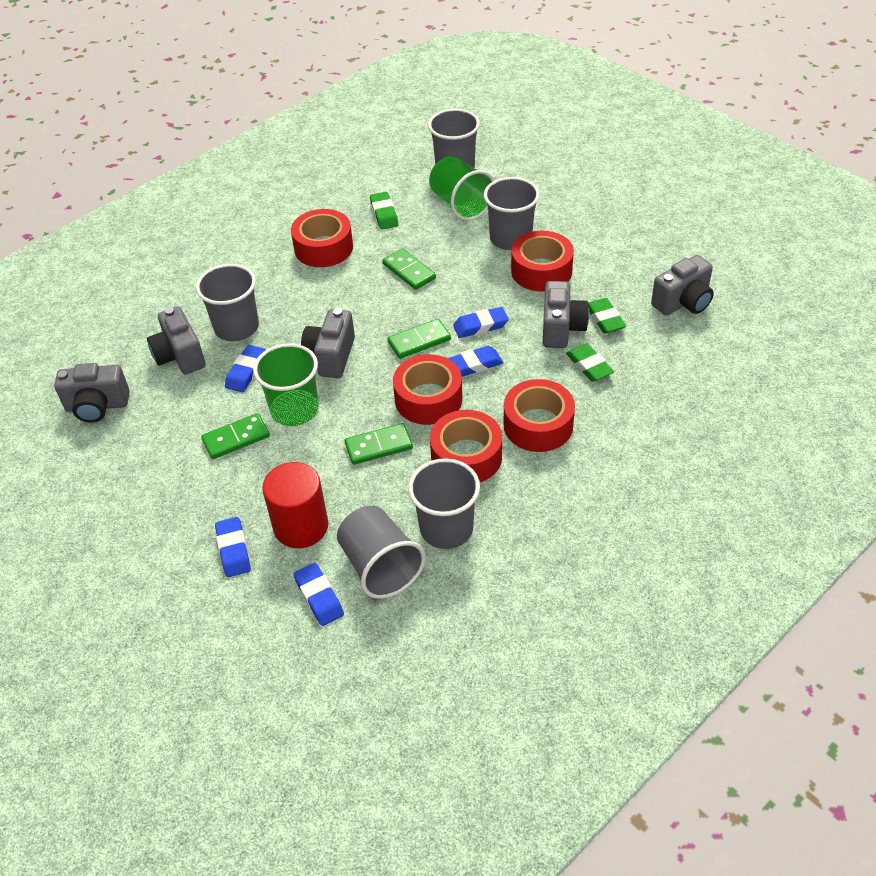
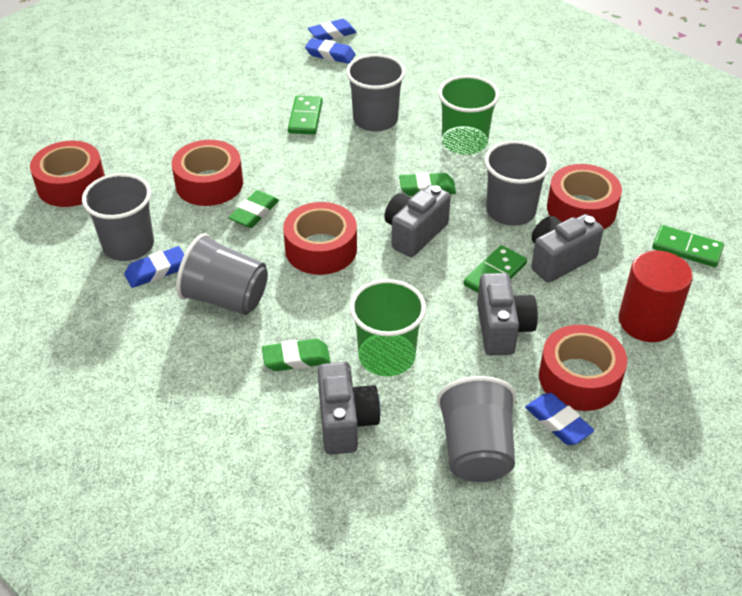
blue eraser: 5 -> 4
green domino: 4 -> 3
grey camera: 5 -> 4

